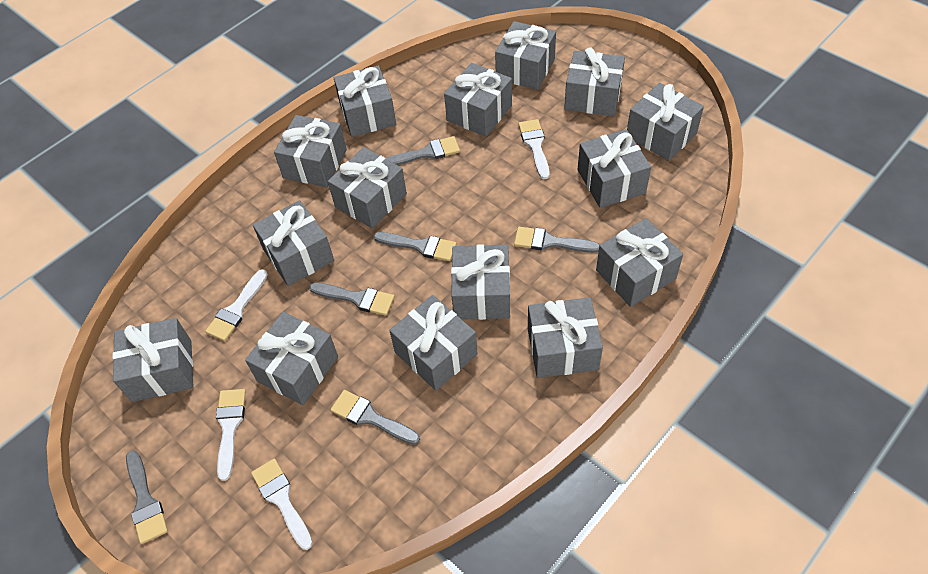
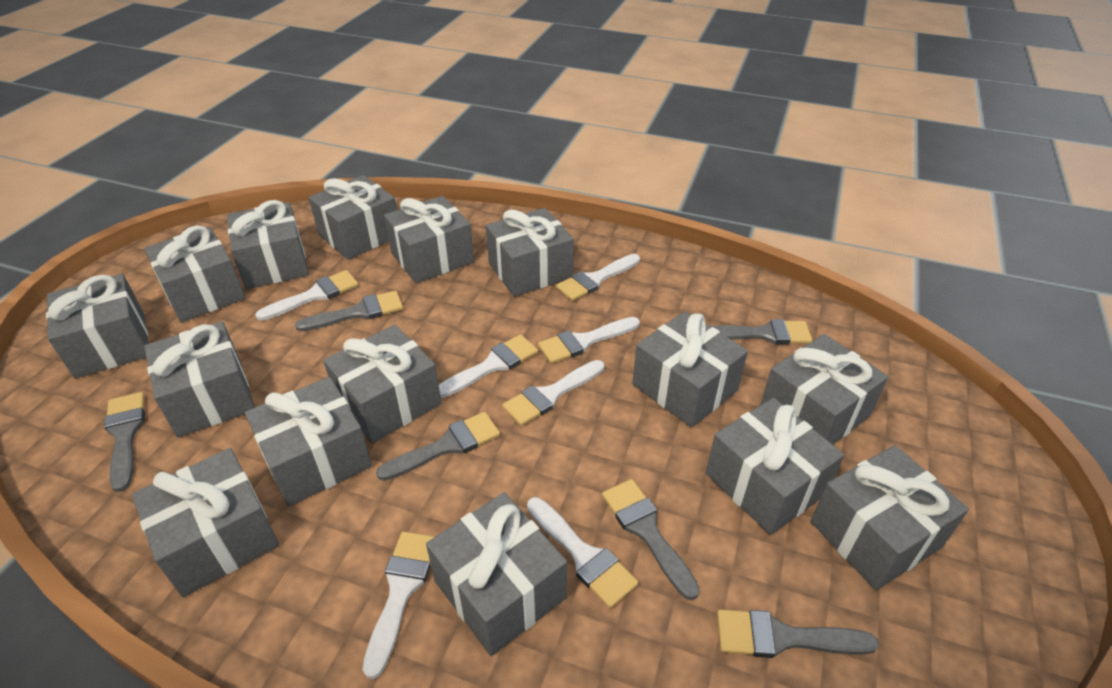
white brush: 4 -> 7

